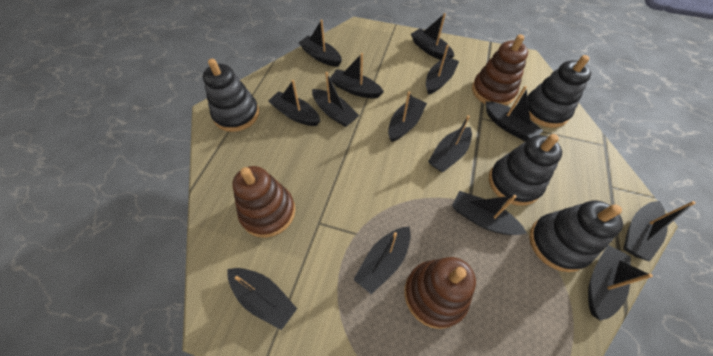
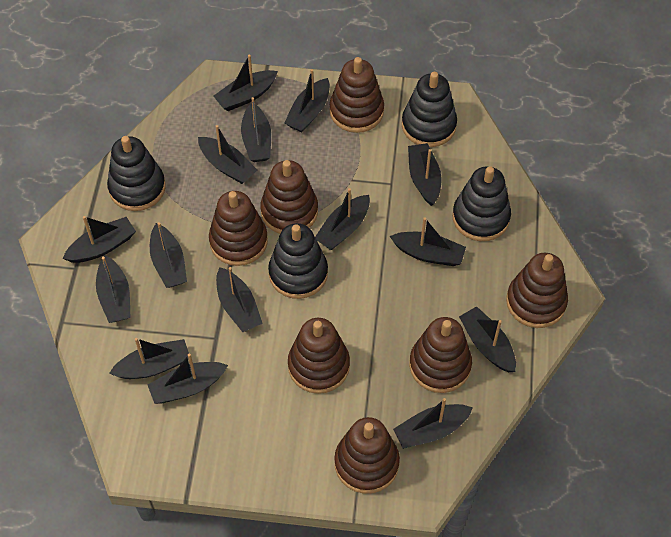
black boat: 14 -> 15
brown stacking toy: 3 -> 7

